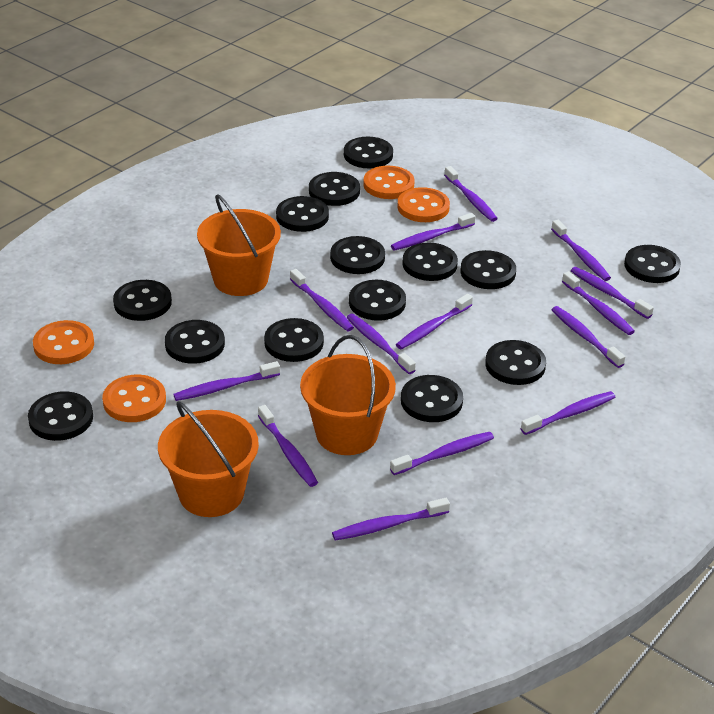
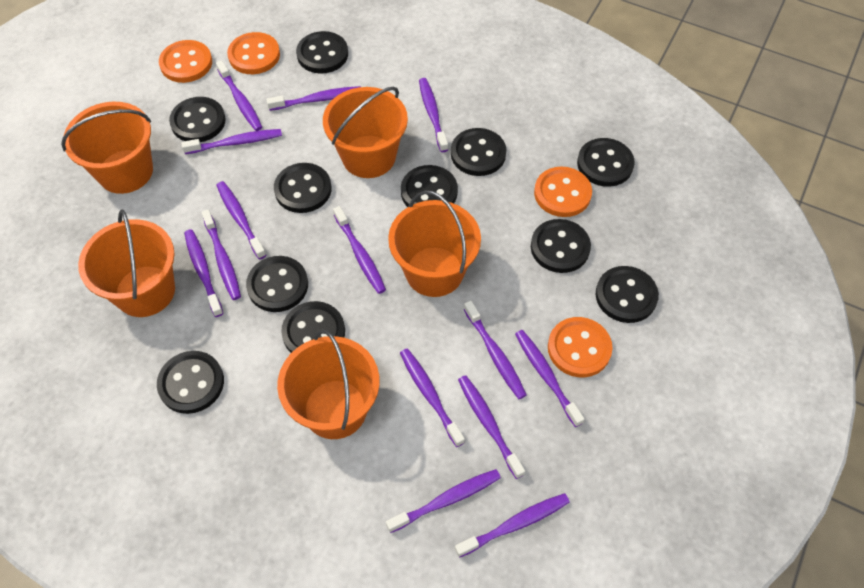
black button: 14 -> 11
orange bucket: 3 -> 5

